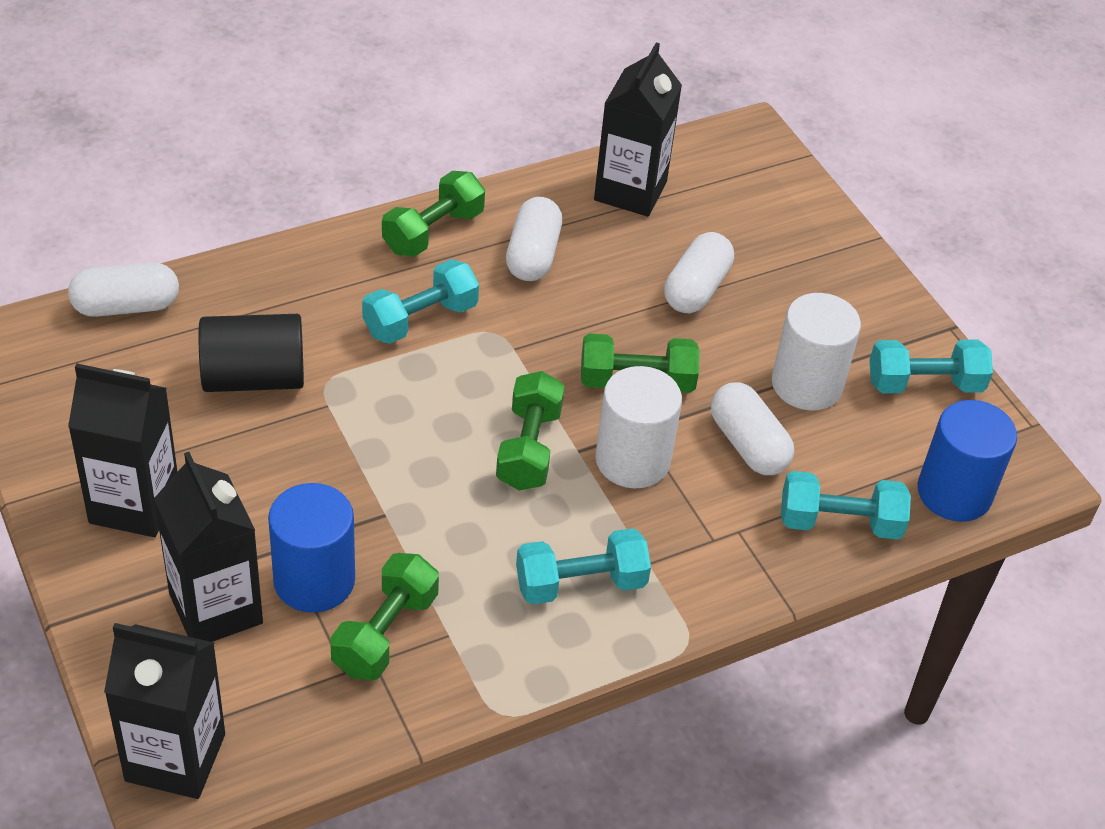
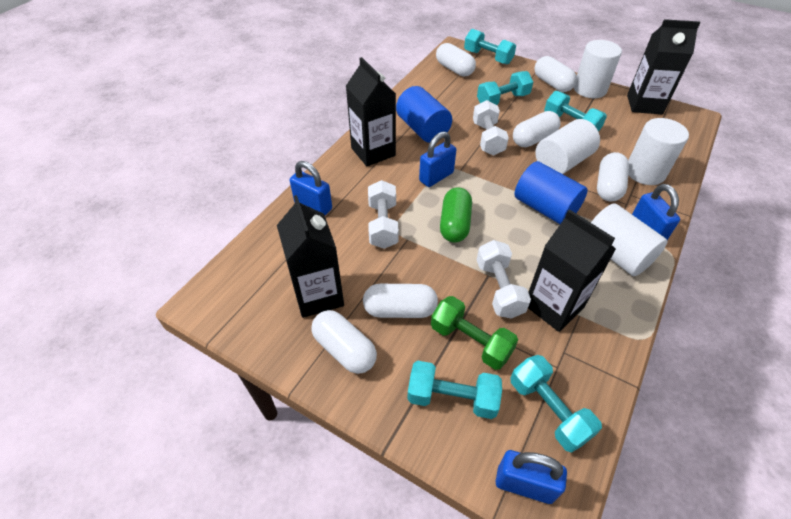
black cylinder: 1 -> 0
blue padlock: 0 -> 4
green capsule: 0 -> 1
green dumbbell: 4 -> 1
turquoise dumbbell: 4 -> 5
white capsule: 4 -> 6
white cylinder: 2 -> 4
white dumbbell: 0 -> 3

